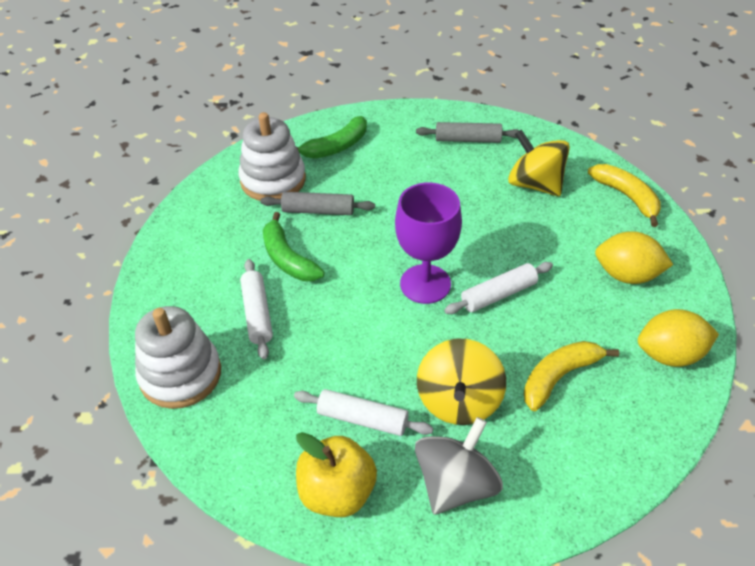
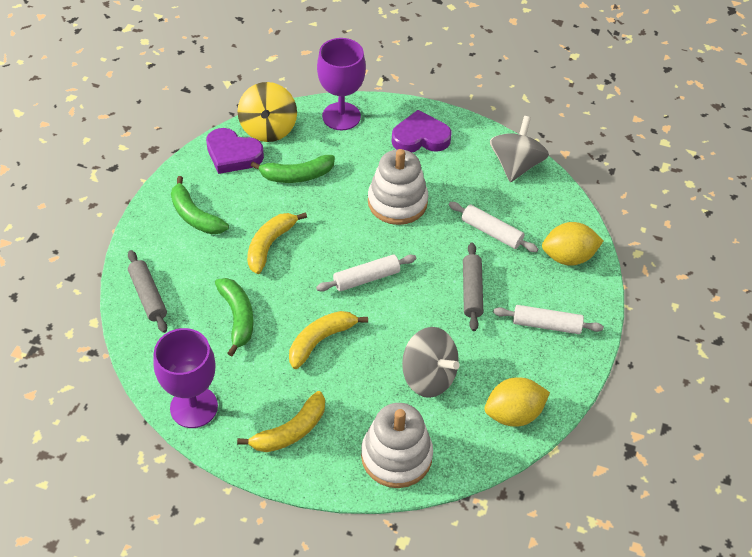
green banana: 2 -> 3
grey spinning top: 1 -> 2
purple goblet: 1 -> 2
purple heart: 0 -> 2
yellow apple: 1 -> 0
yellow banana: 2 -> 3
yellow spinning top: 2 -> 1

